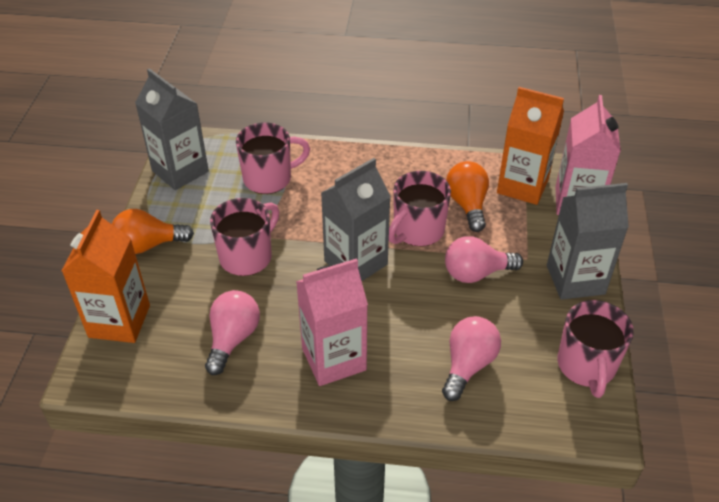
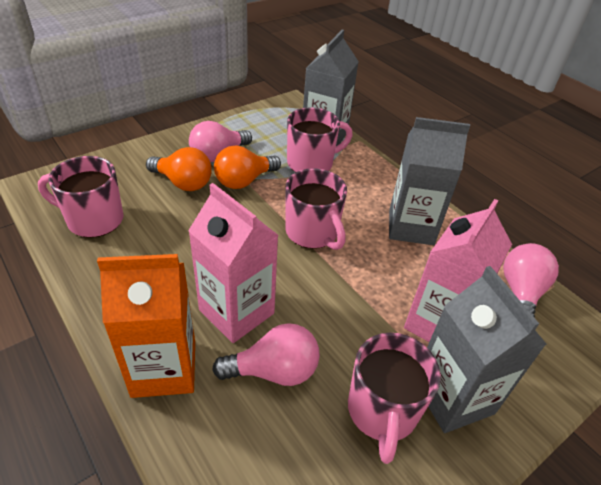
orange carton: 2 -> 1

